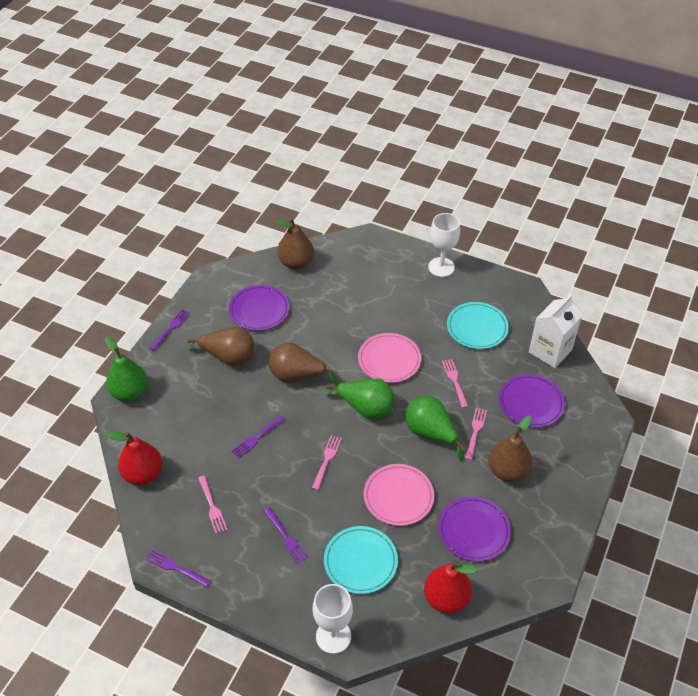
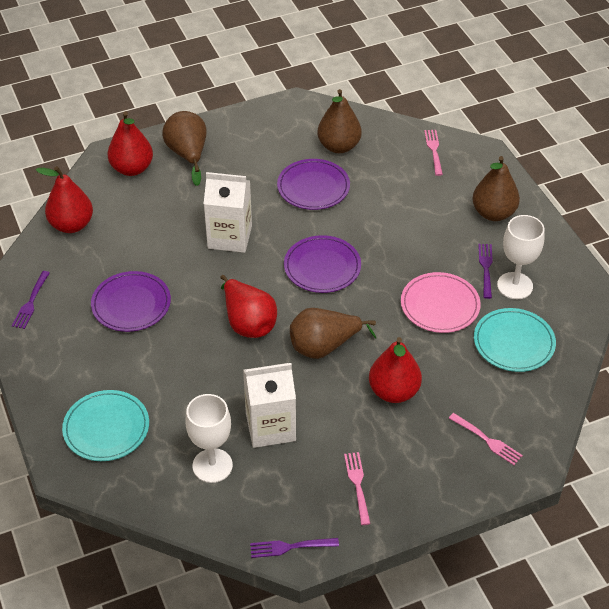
green pear: 3 -> 0
pink fork: 4 -> 3
pink plate: 2 -> 1
purple fork: 4 -> 3
red pear: 2 -> 4
white carton: 1 -> 2

